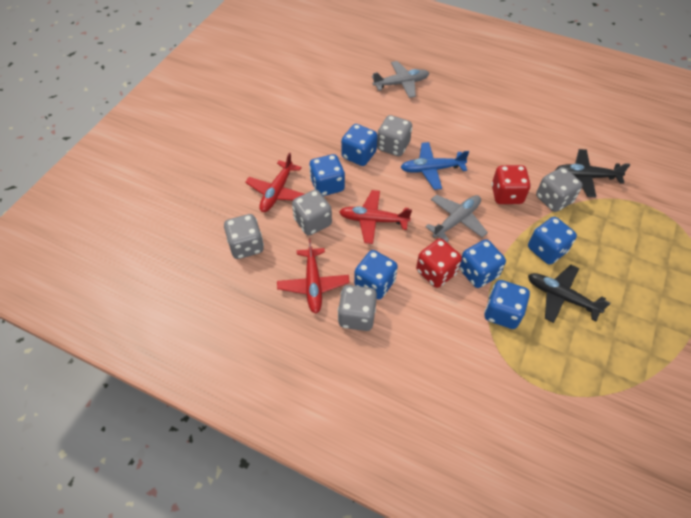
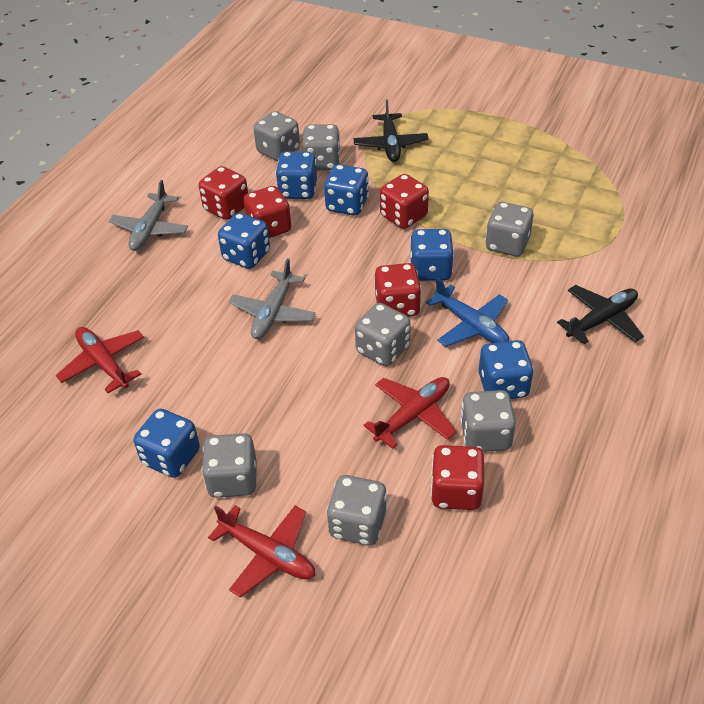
grey dice: 5 -> 7
red dice: 2 -> 5

